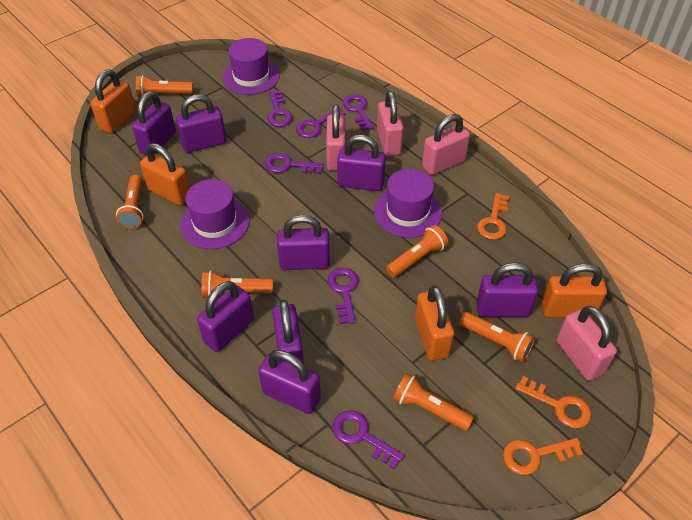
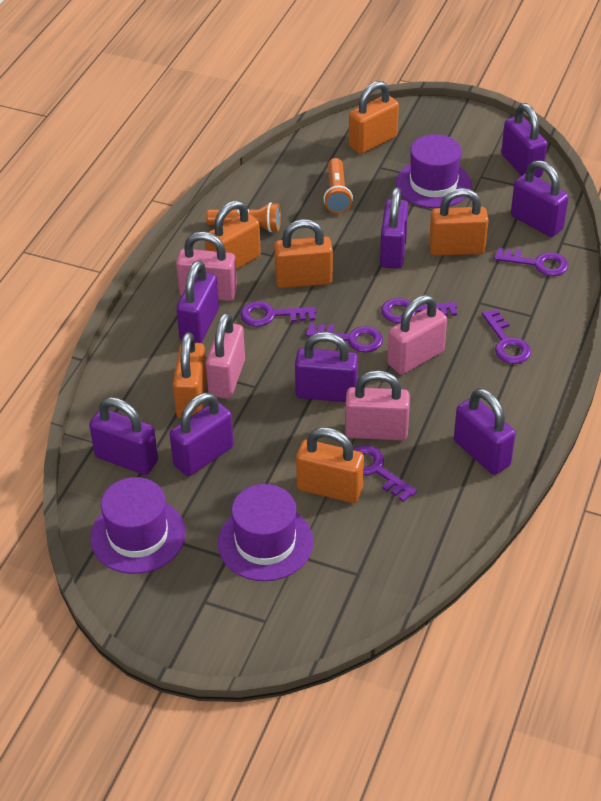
orange flashlight: 6 -> 2
orange key: 3 -> 0
orange padlock: 4 -> 6

